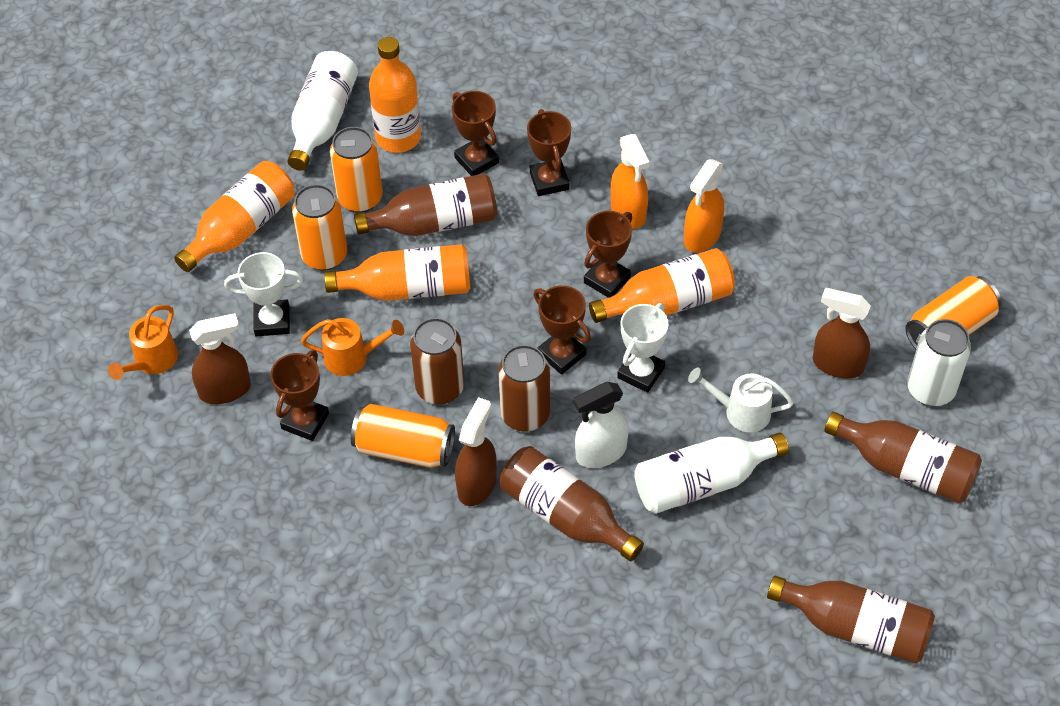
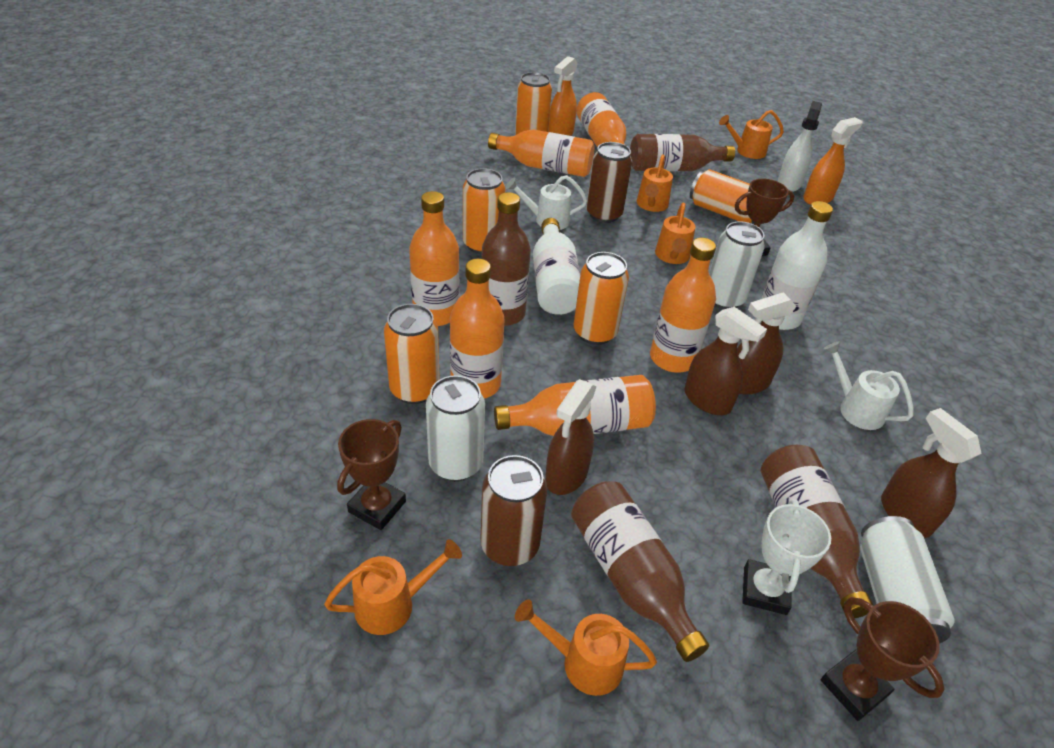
brown spray bottle: 3 -> 4
brown trophy: 5 -> 3
orange bottle: 4 -> 6
orange can: 4 -> 5
orange watering can: 2 -> 5
white can: 1 -> 3
white trophy: 2 -> 1
white watering can: 1 -> 2

